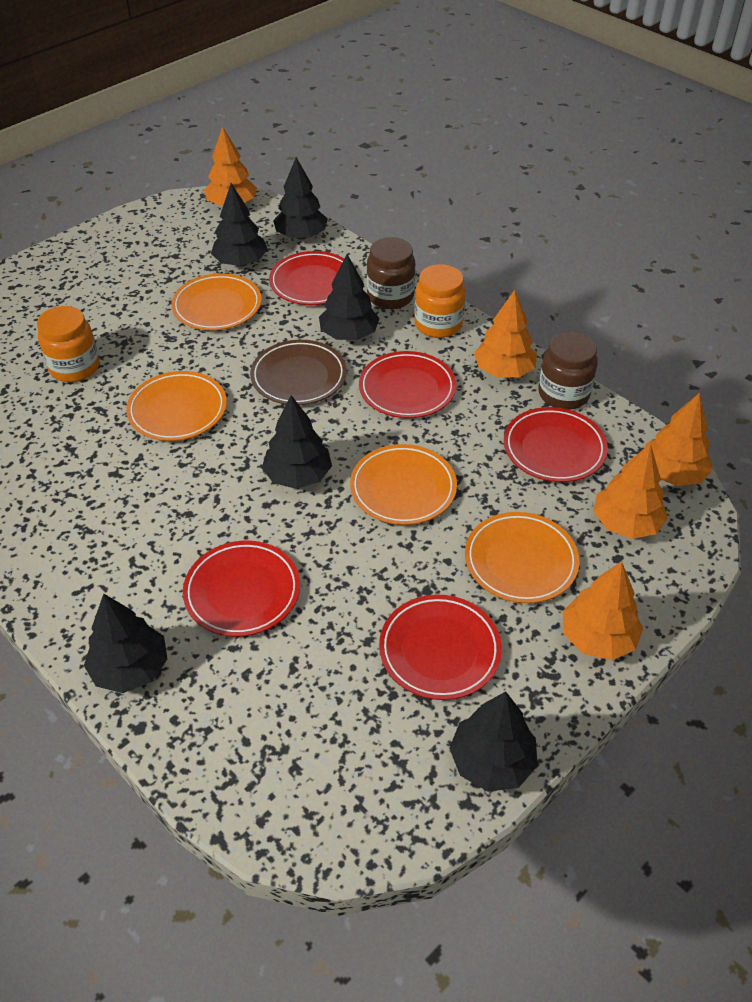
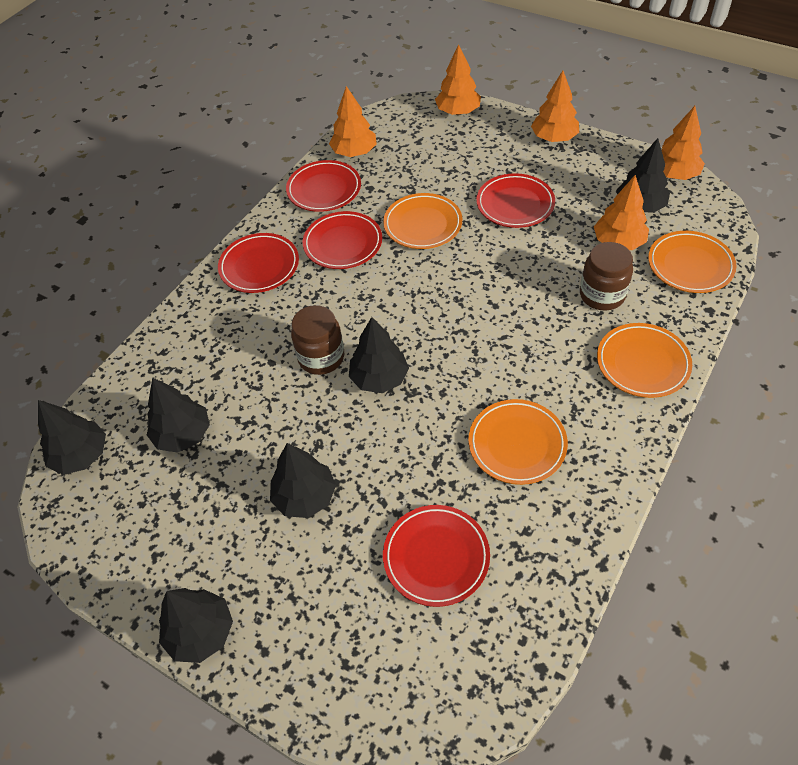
brown plate: 1 -> 0
orange jar: 2 -> 0

